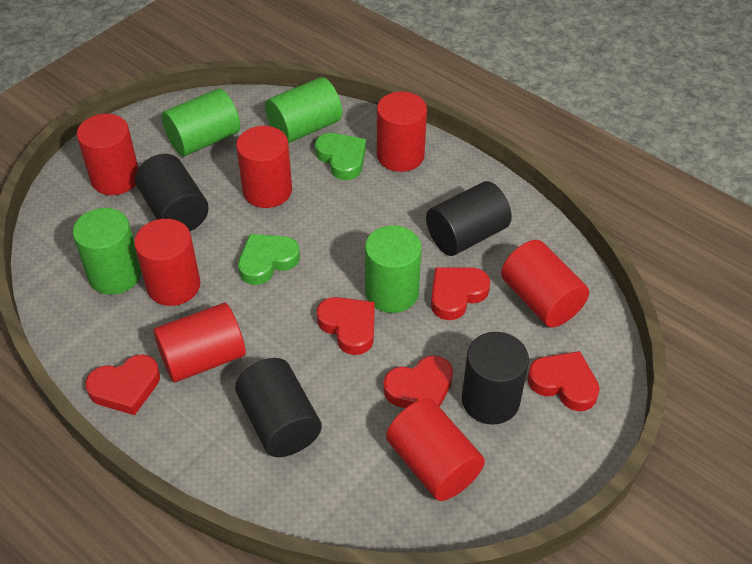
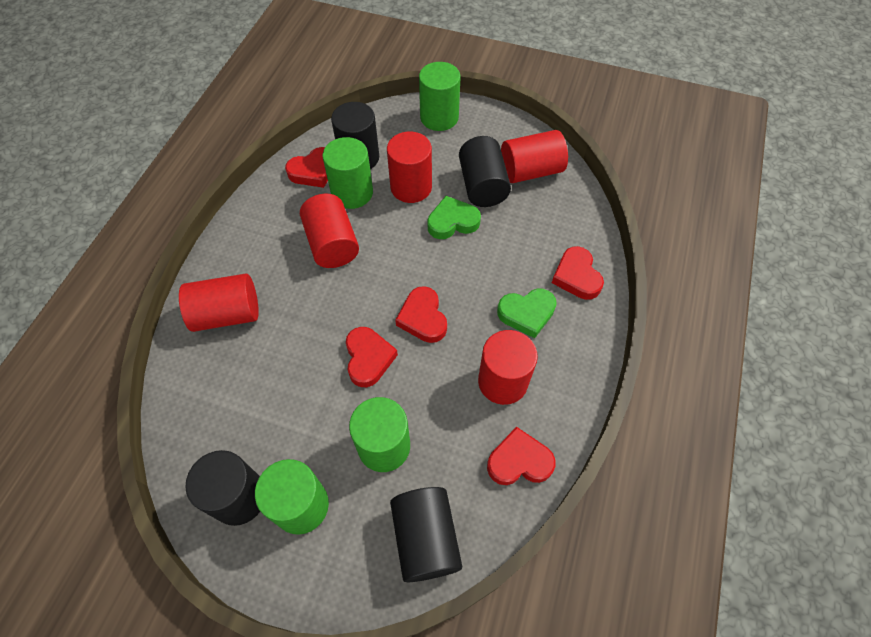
red cylinder: 7 -> 5

